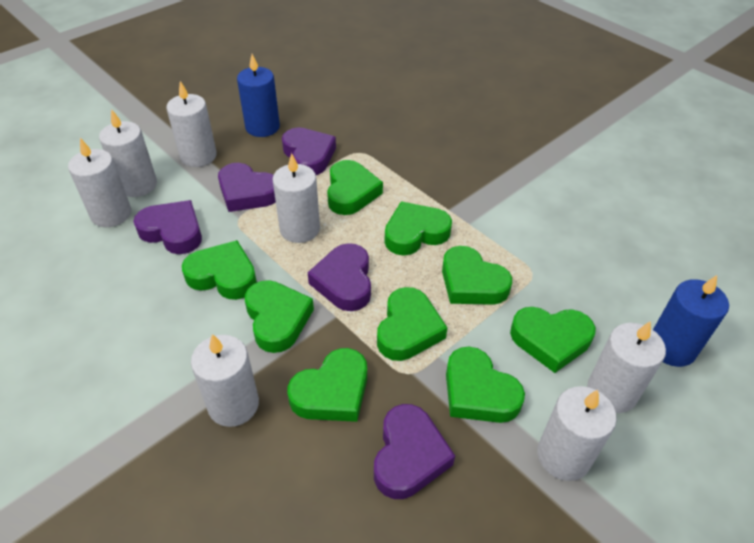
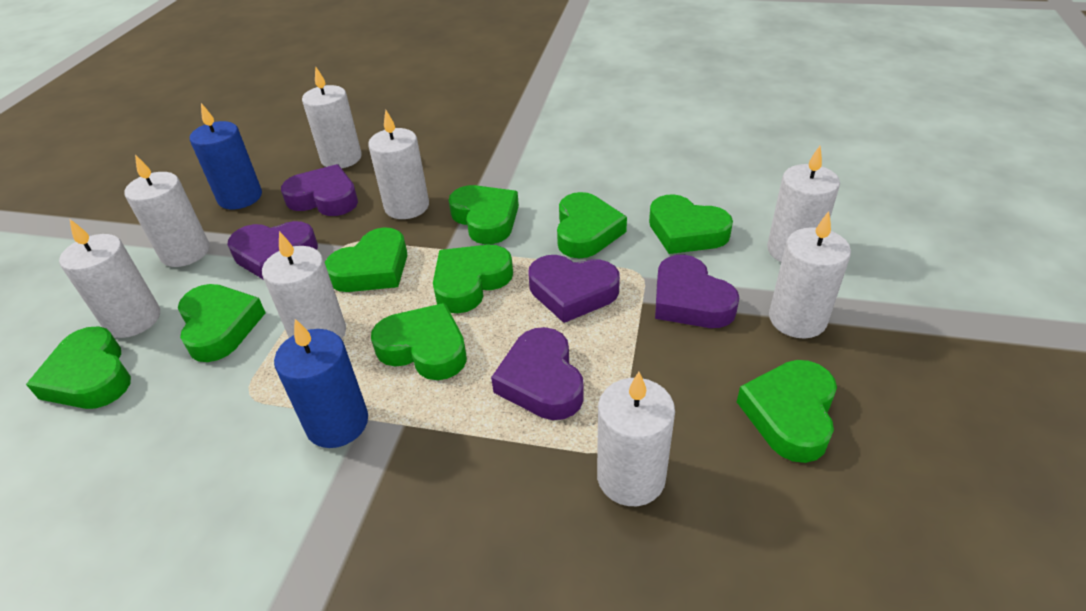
white candle: 7 -> 8

